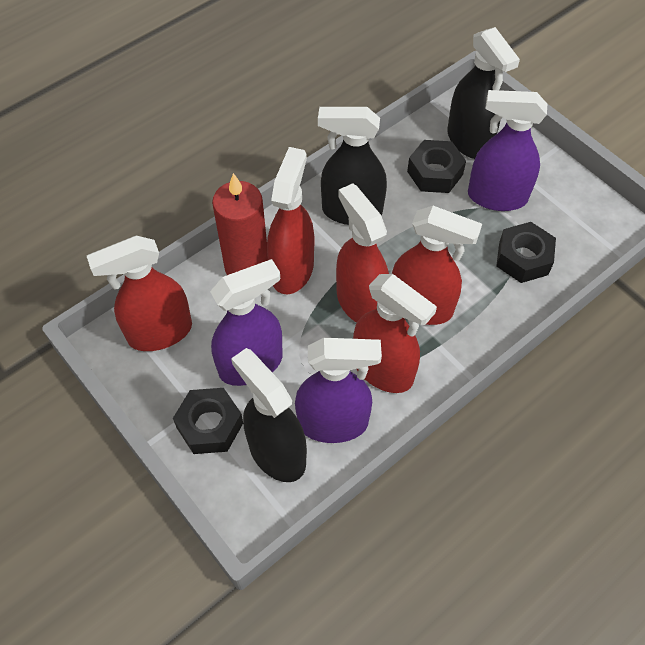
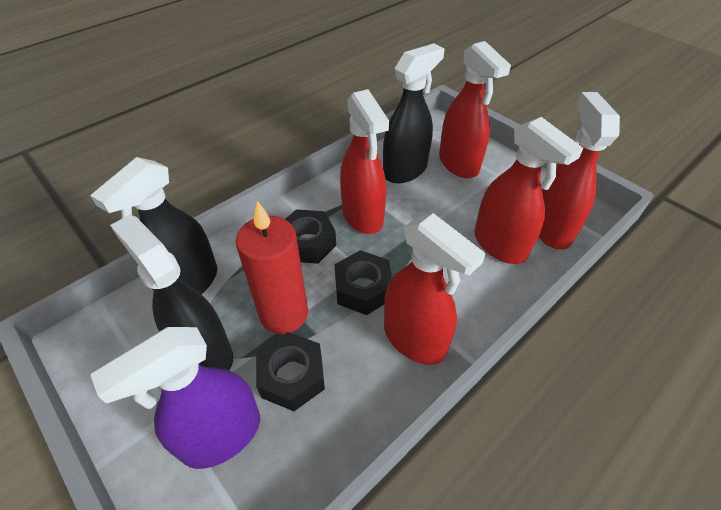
purple spray bottle: 3 -> 1

